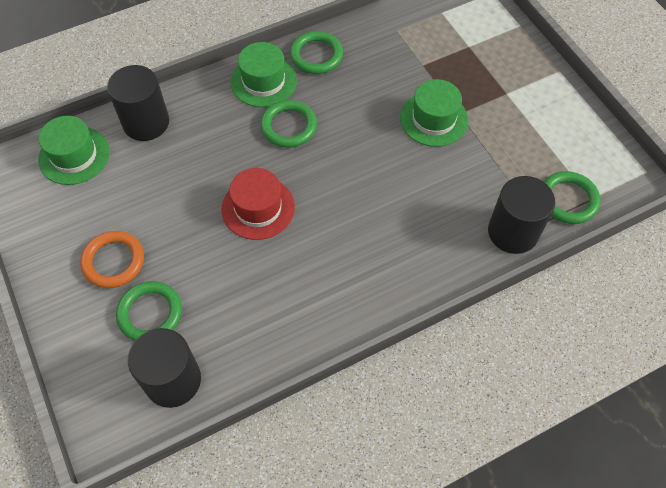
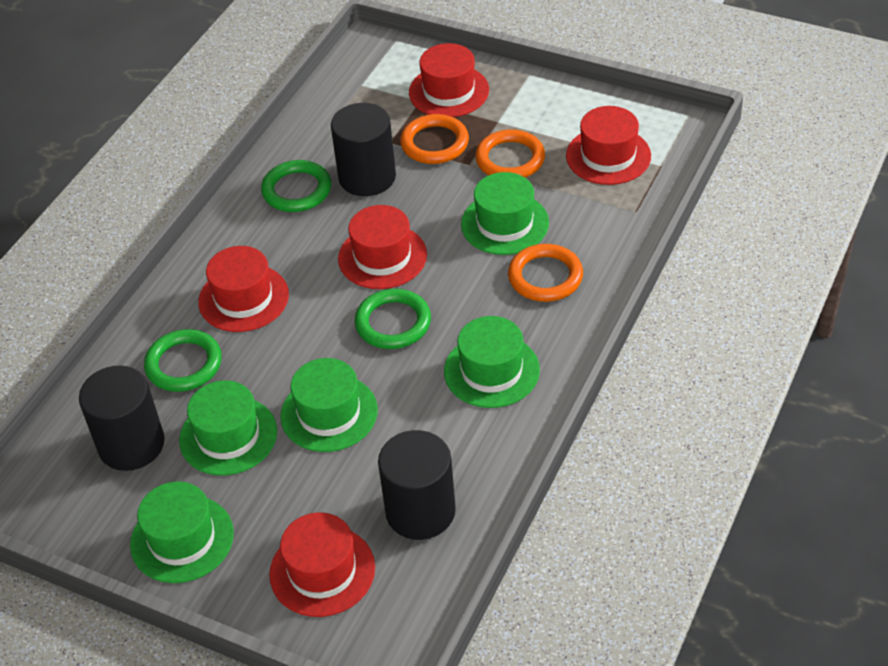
green hat: 3 -> 5
green ring: 4 -> 3
orange ring: 1 -> 3
red hat: 1 -> 5

